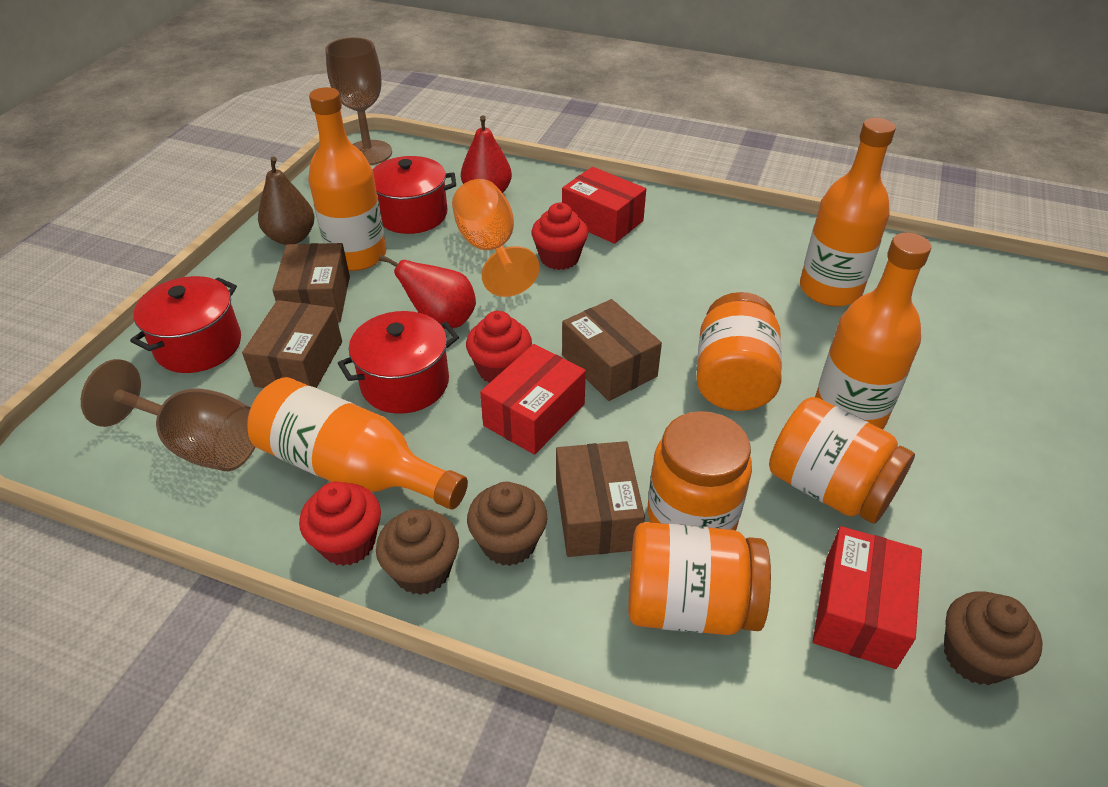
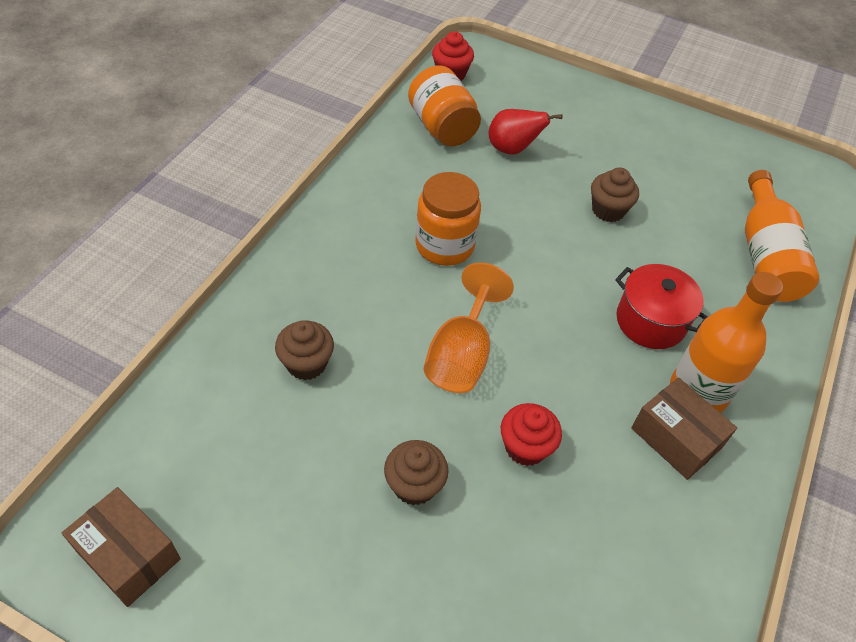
brown box: 4 -> 2
brown goblet: 2 -> 0
brown pear: 1 -> 0
orange bottle: 4 -> 2
orange jar: 4 -> 2
red box: 3 -> 0
red cupcake: 3 -> 2
red pear: 2 -> 1
red pot: 3 -> 1

